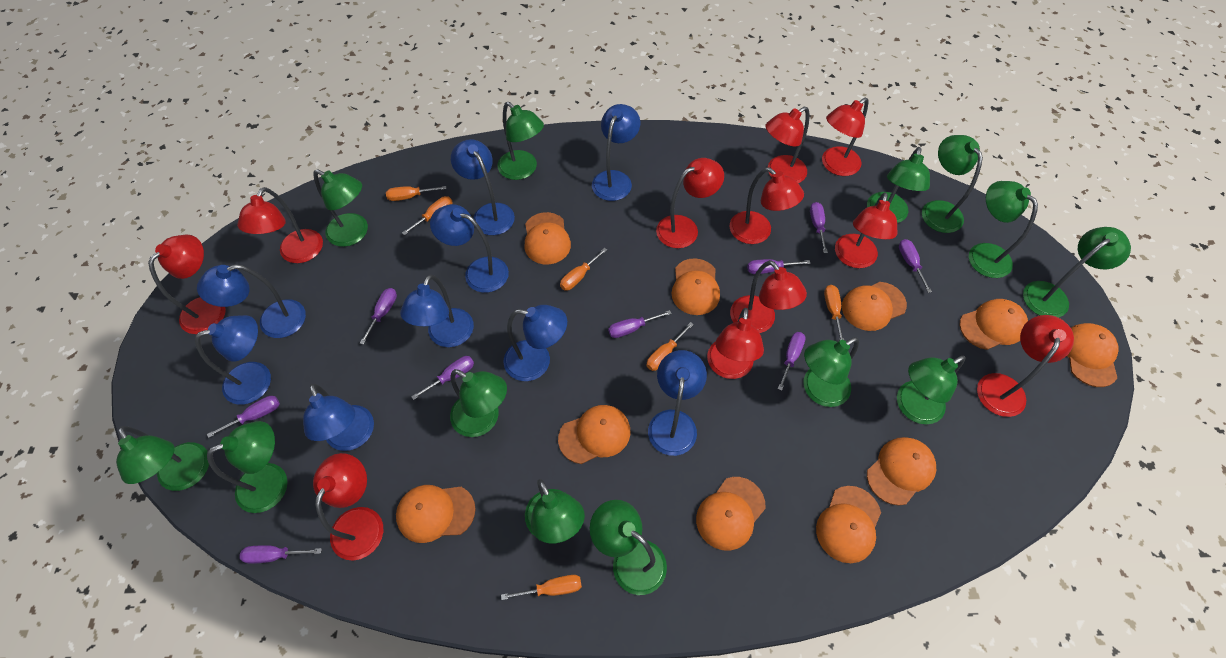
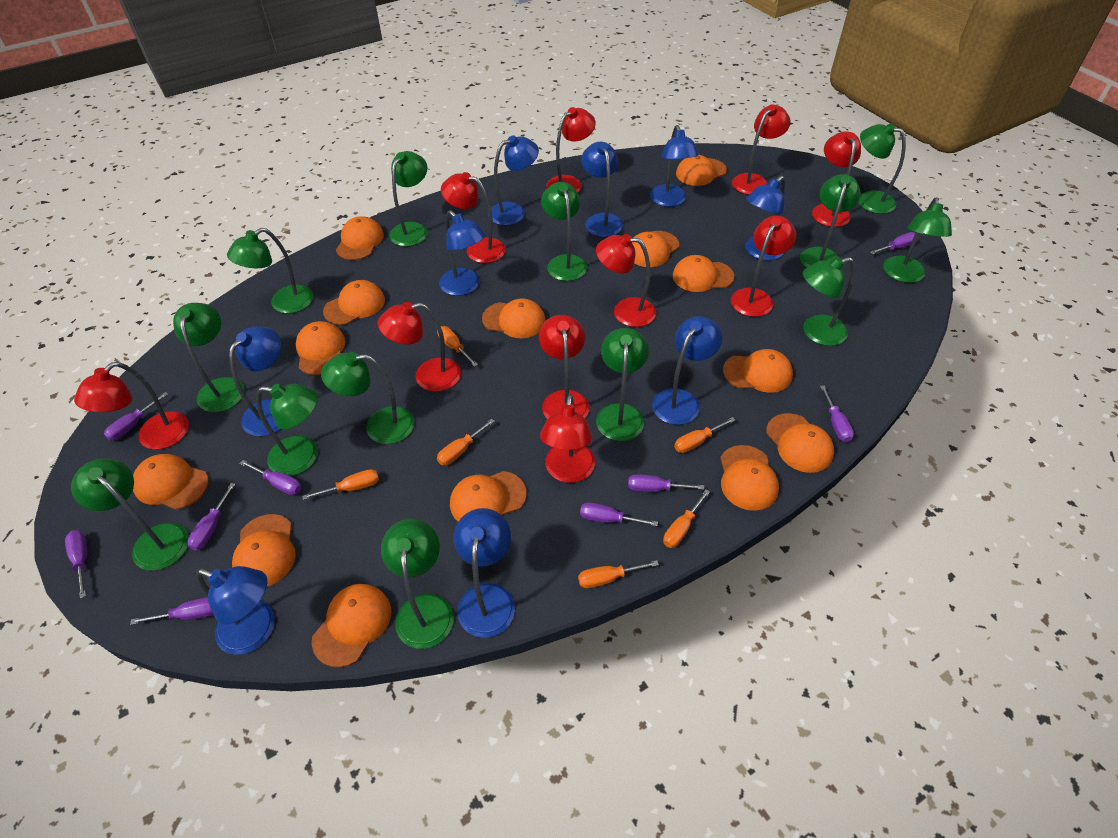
orange cap: 10 -> 14
red lamp: 11 -> 10

